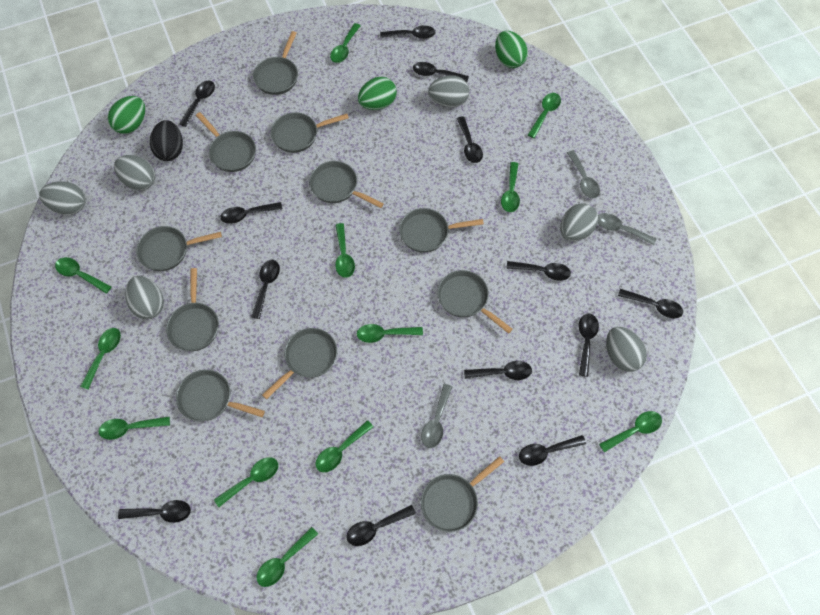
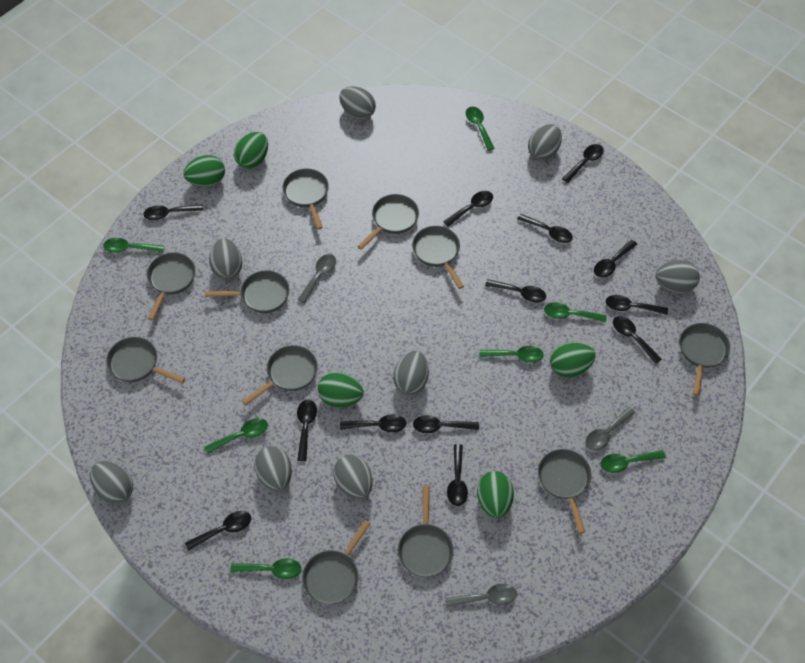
black egg: 1 -> 0
green egg: 3 -> 5
green spoon: 12 -> 7
grey egg: 6 -> 8

